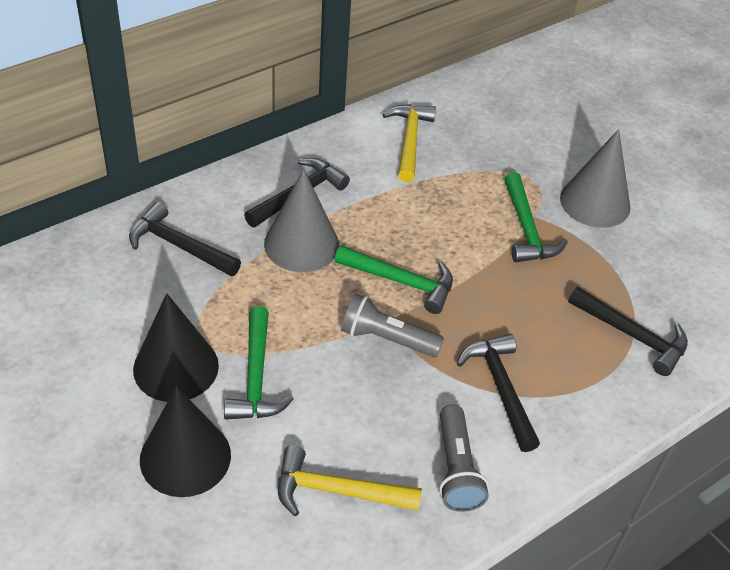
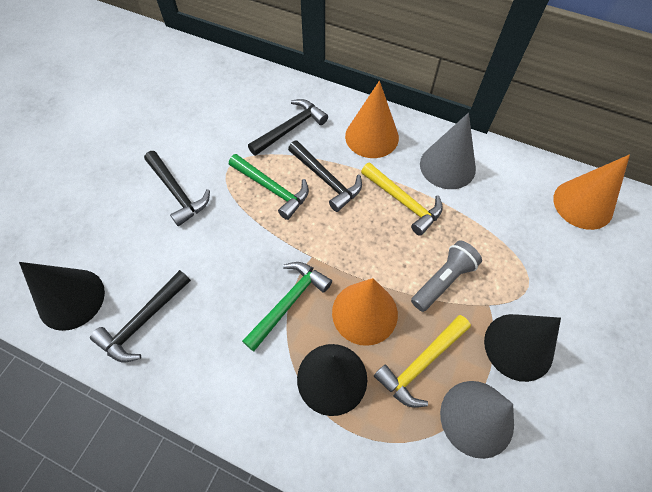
black cone: 2 -> 3
green hammer: 3 -> 2
grey flashlight: 2 -> 1
orange cone: 0 -> 3

